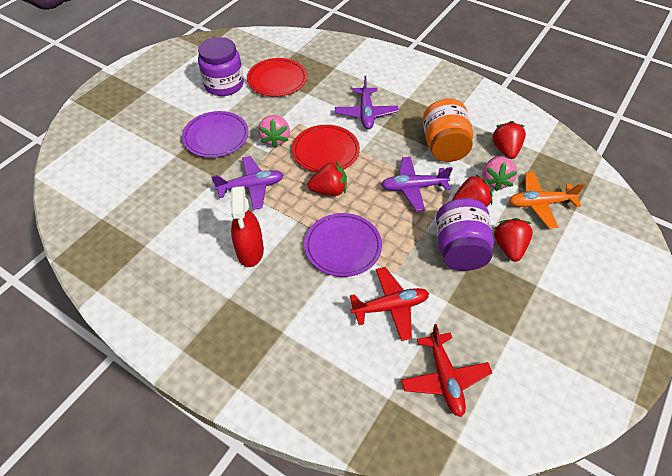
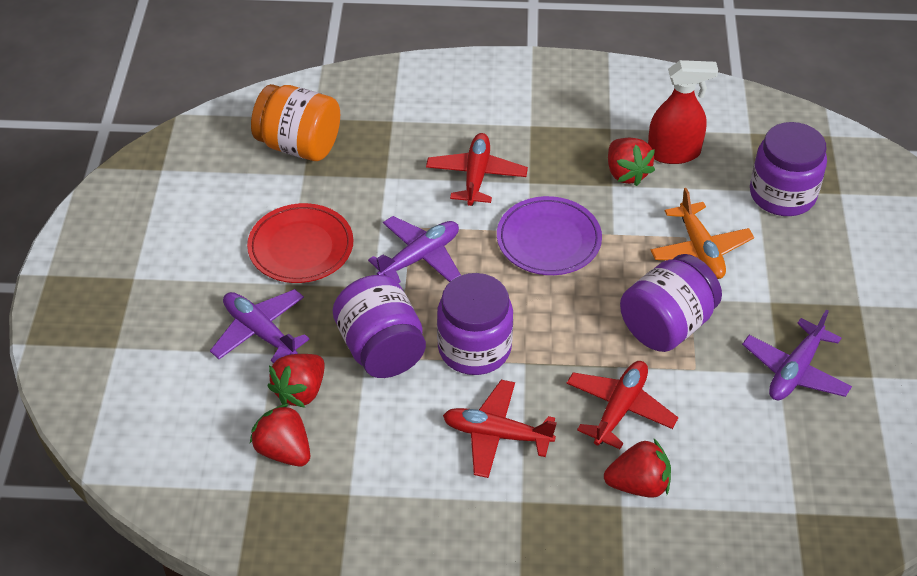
pink strawberry: 2 -> 0
purple jar: 2 -> 4
purple plate: 2 -> 1
red plane: 2 -> 3
red plate: 2 -> 1

